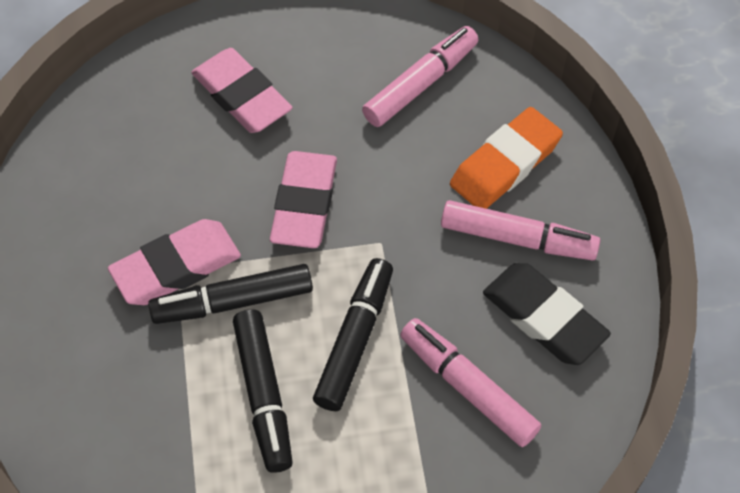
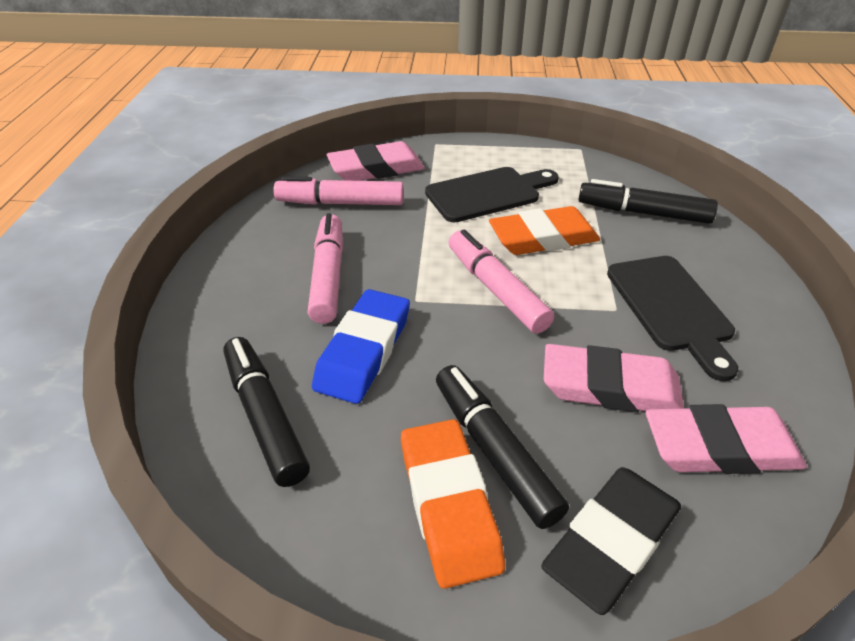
black cutting board: 0 -> 2
blue eraser: 0 -> 1
orange eraser: 1 -> 2

